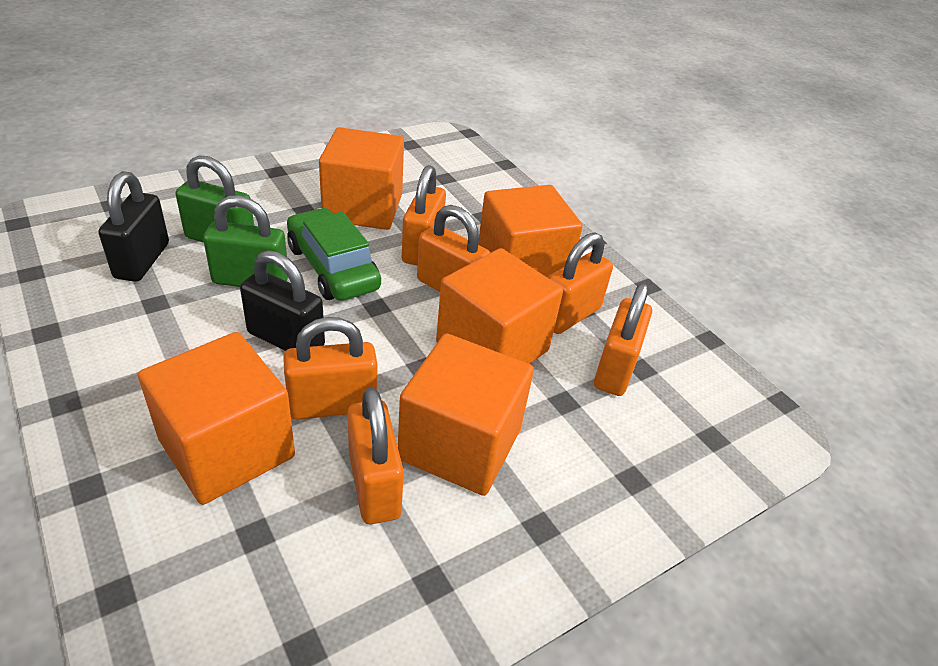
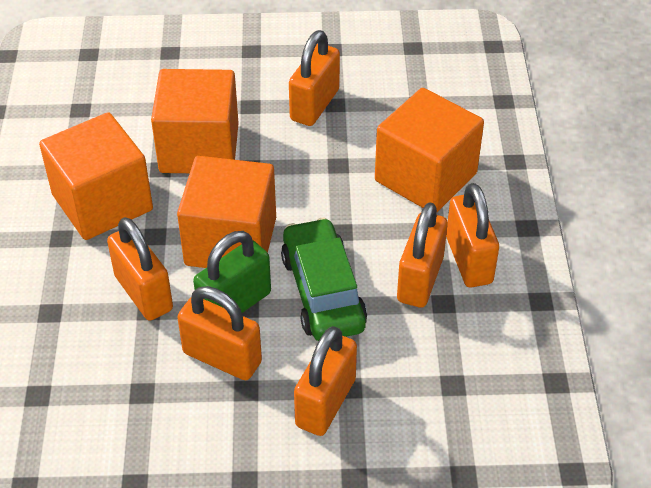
black padlock: 2 -> 0
green padlock: 2 -> 1
orange cube: 5 -> 4

